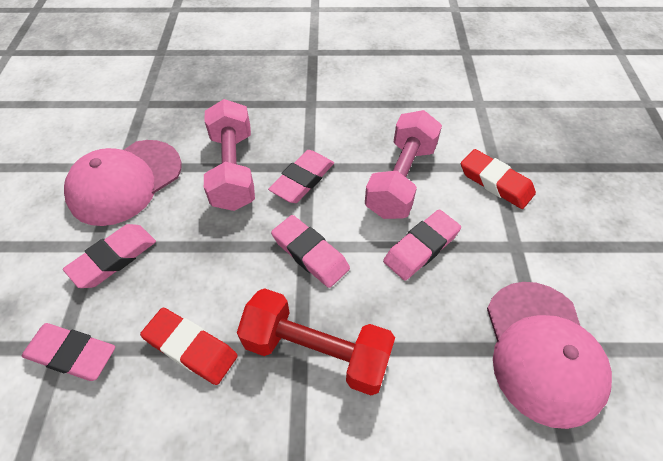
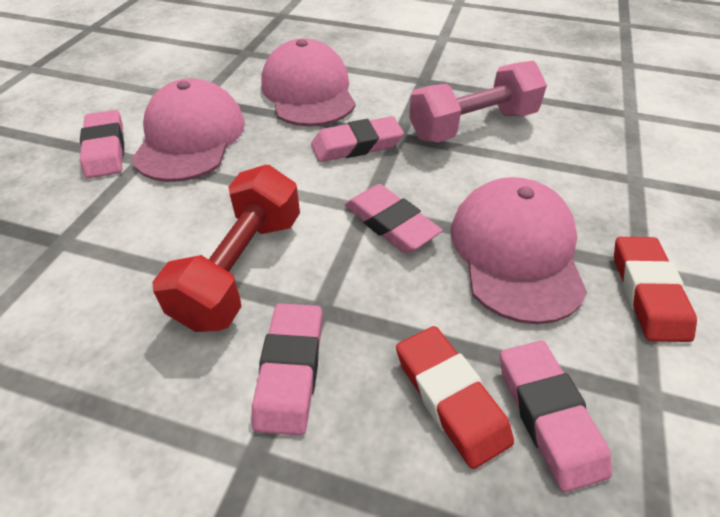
pink cap: 2 -> 3
pink dumbbell: 2 -> 1

